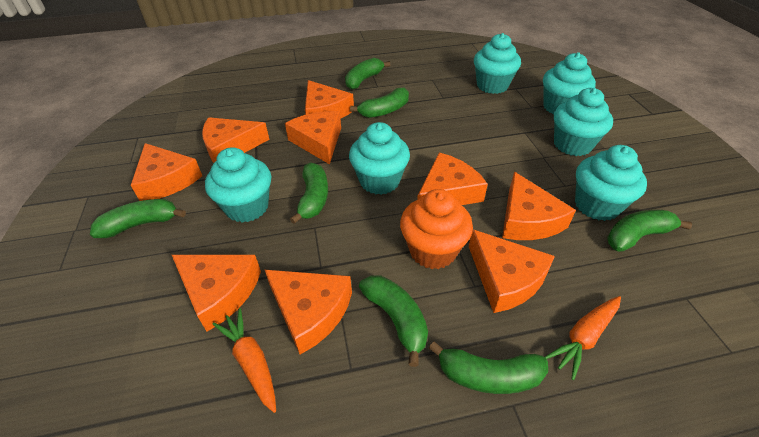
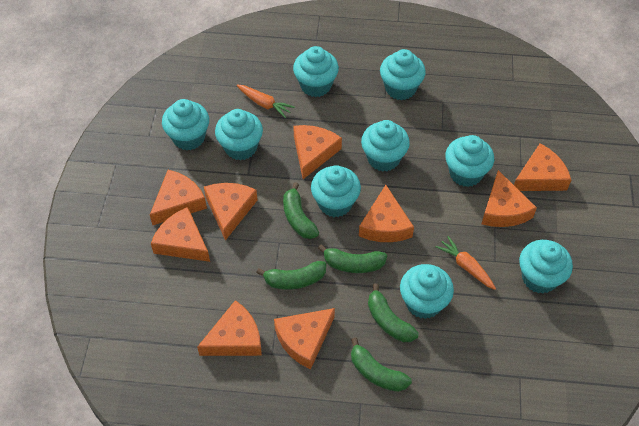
green banana: 7 -> 5
orange cupcake: 1 -> 0
turquoise cupcake: 6 -> 9

